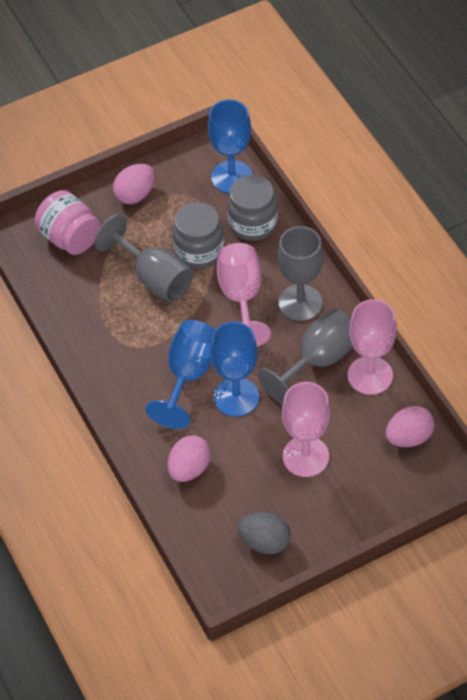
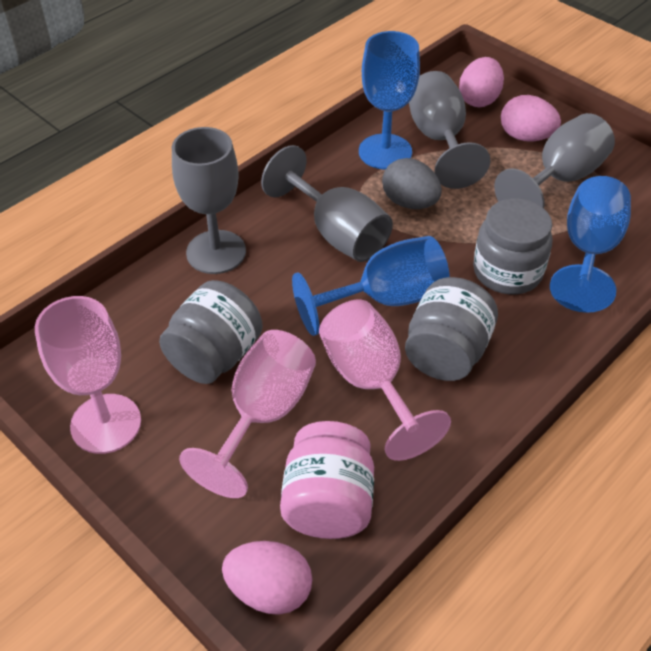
grey goblet: 3 -> 4
grey jar: 2 -> 3

